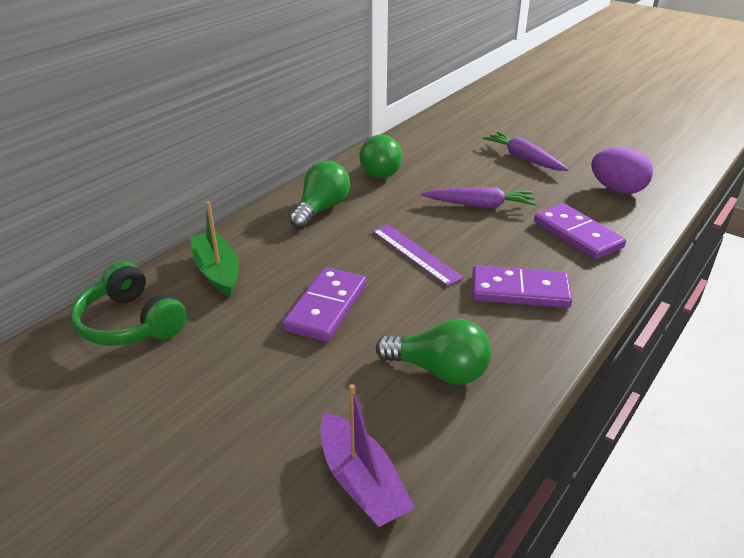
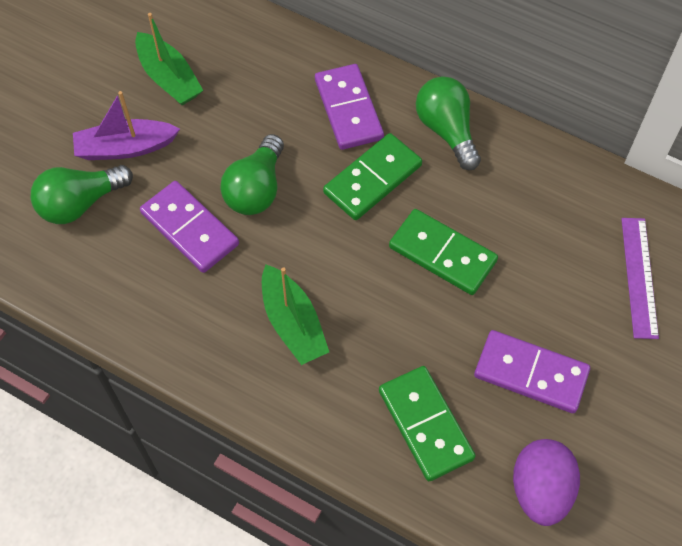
green boat: 1 -> 2
green domino: 0 -> 3
green headphones: 1 -> 0
purple carrot: 2 -> 0

